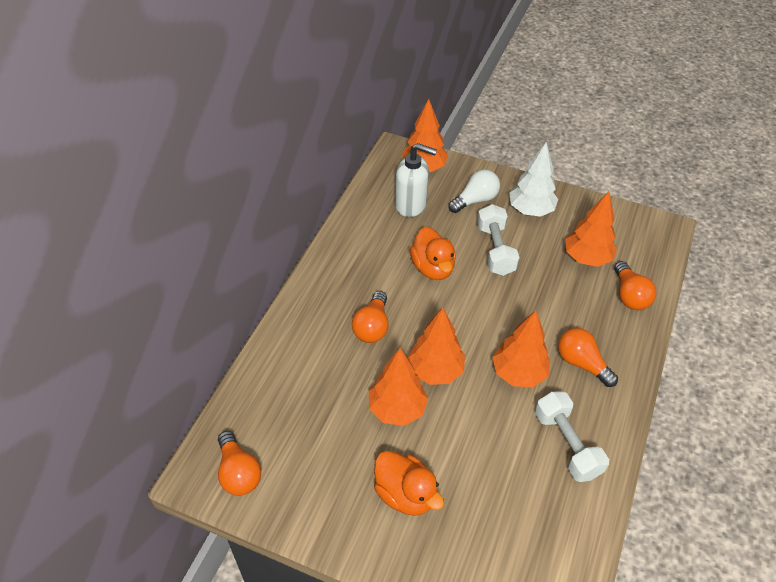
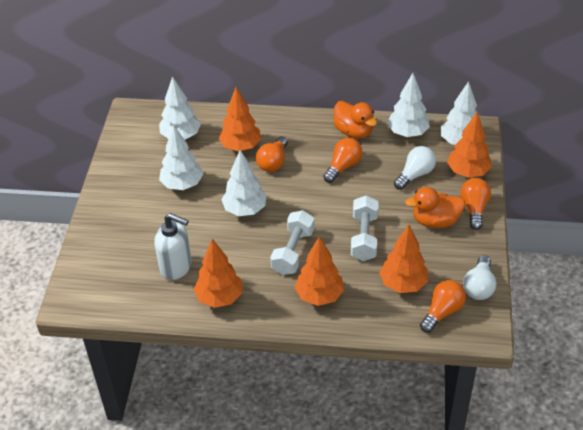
white light bulb: 1 -> 2
white tree: 1 -> 5

